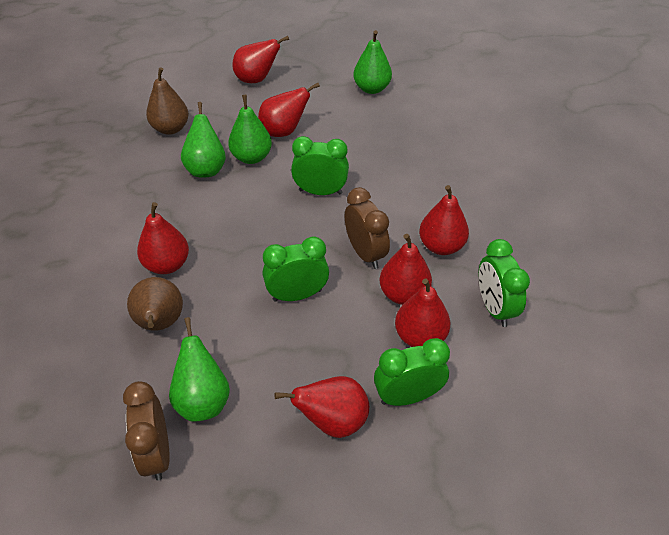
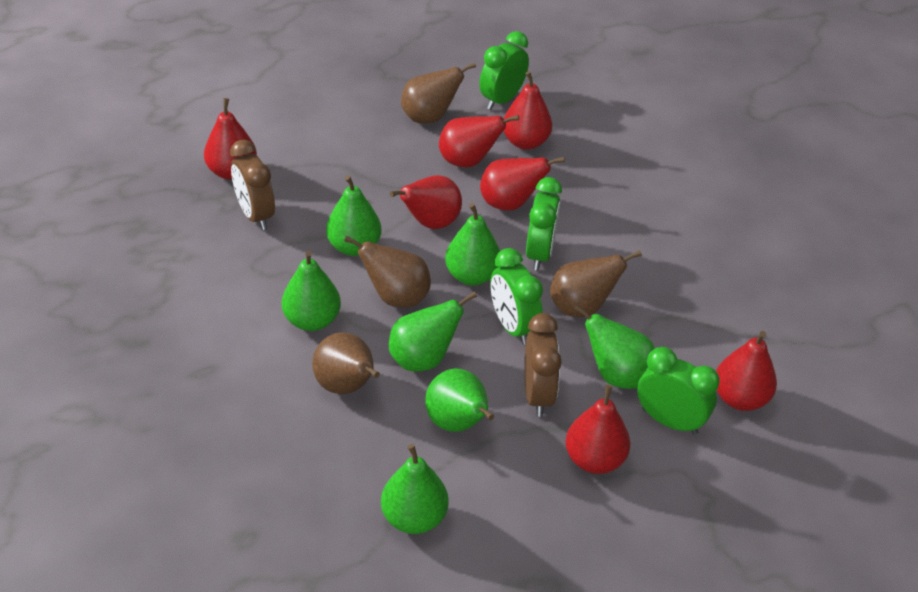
brown pear: 2 -> 4
green pear: 4 -> 7

